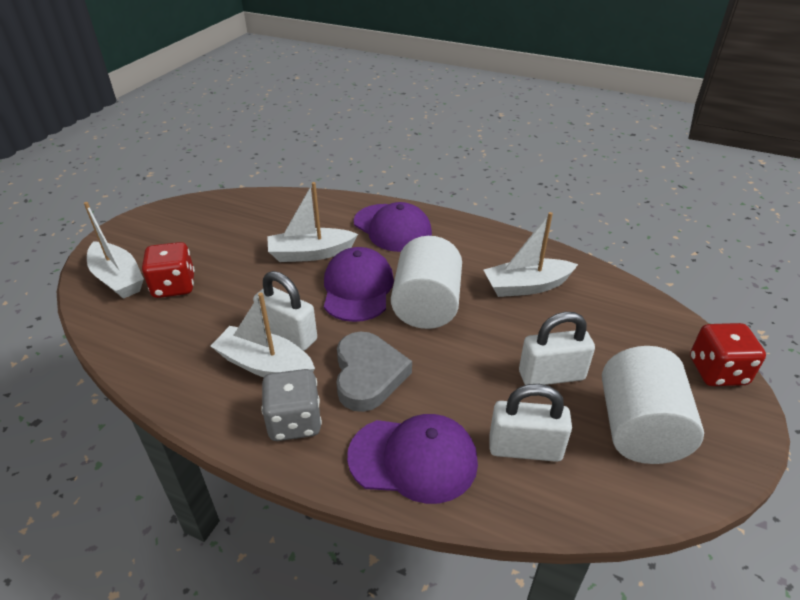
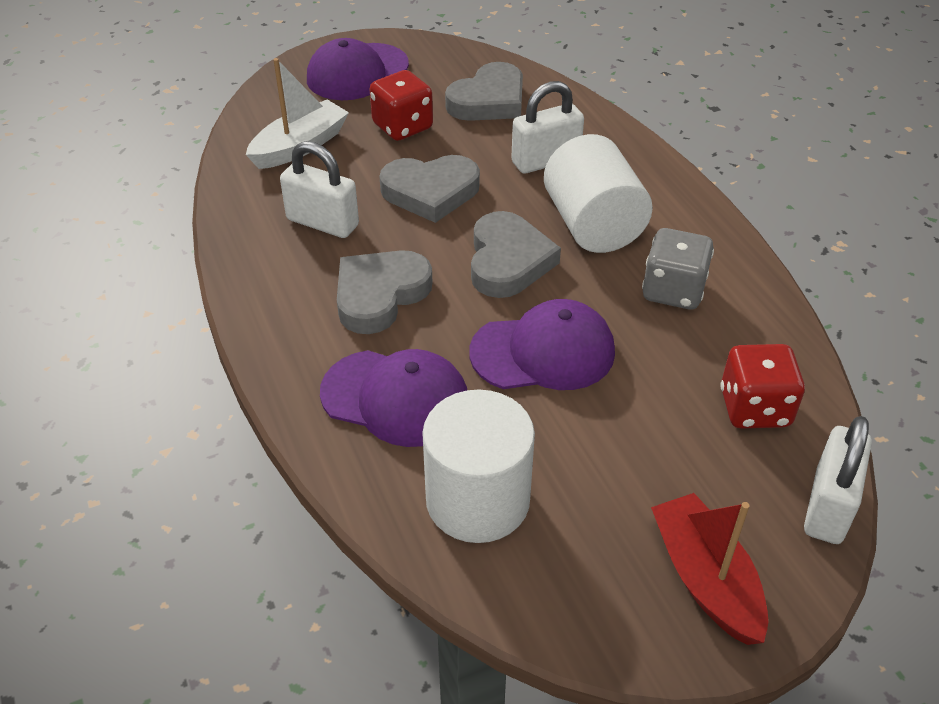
grey heart: 1 -> 4
red boat: 0 -> 1
white boat: 4 -> 1

